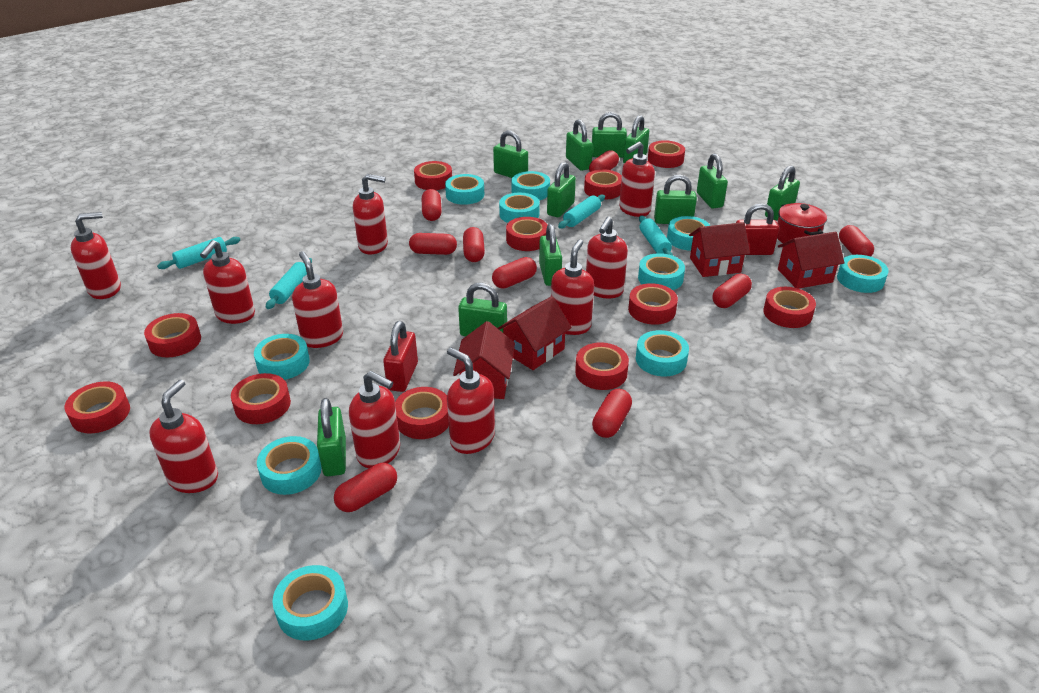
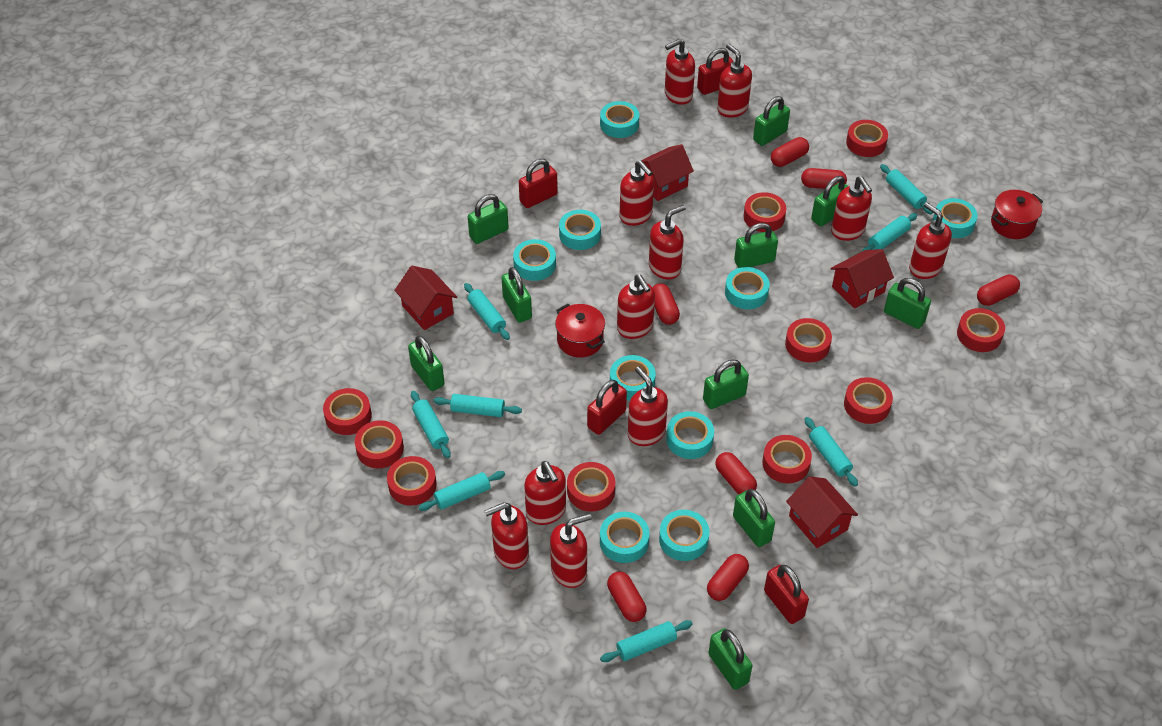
green padlock: 11 -> 10
red capsule: 9 -> 7
red padlock: 2 -> 4
red pot: 1 -> 2
red soap dispenser: 10 -> 11
red tape: 11 -> 10
turquoise rolling pin: 4 -> 8
turquoise tape: 10 -> 9

